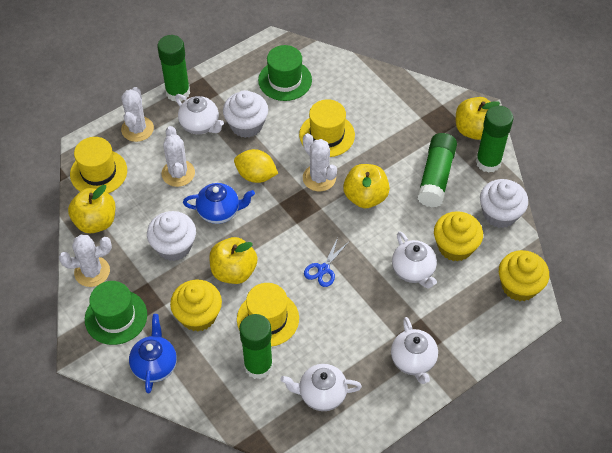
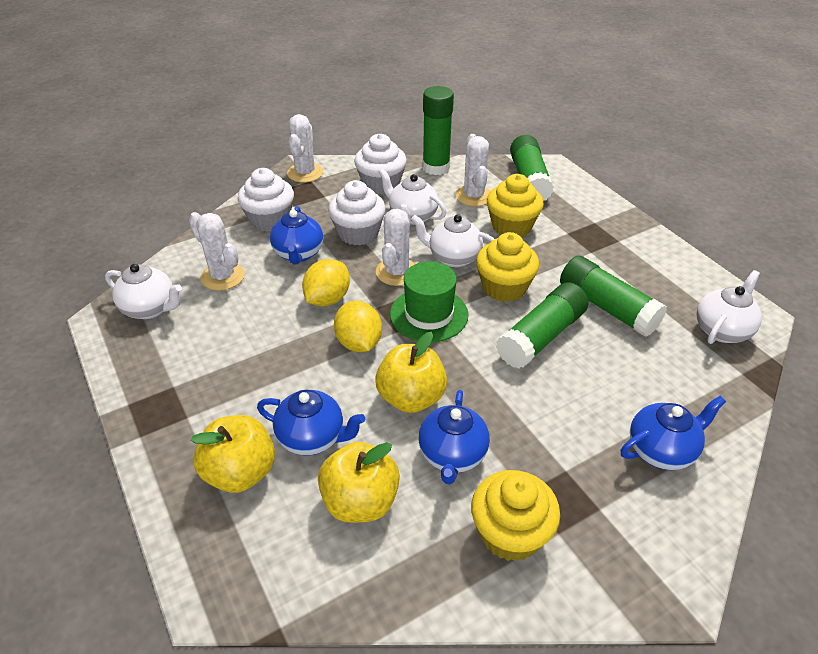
blue scissors: 1 -> 0
blue teapot: 2 -> 4
green hat: 2 -> 1
yellow apple: 4 -> 3
yellow hat: 3 -> 0
yellow lemon: 1 -> 2

